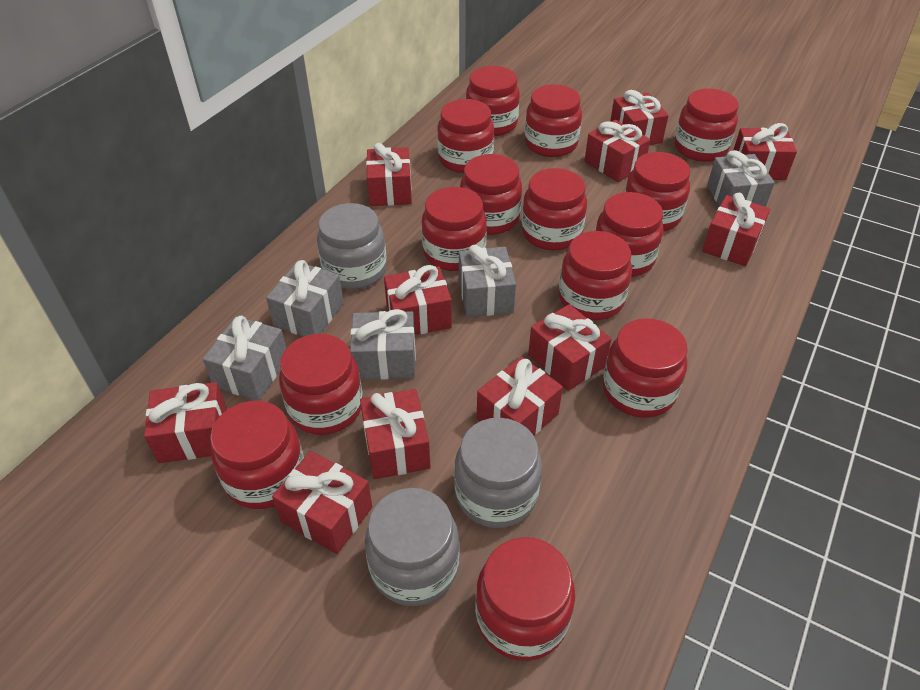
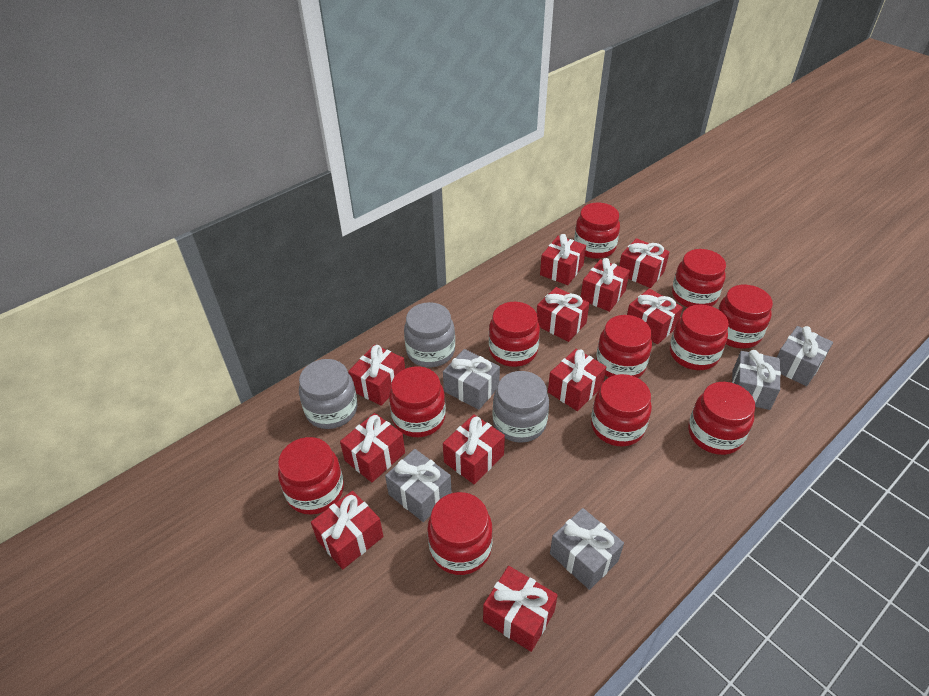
red jar: 14 -> 11

